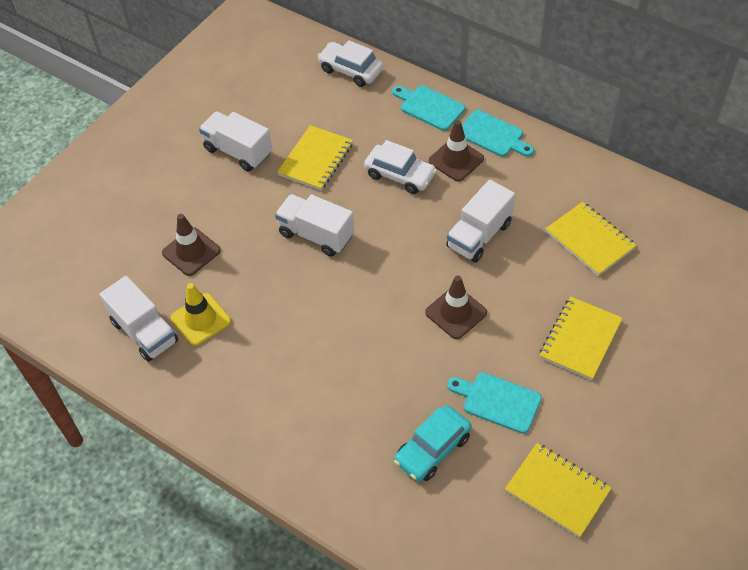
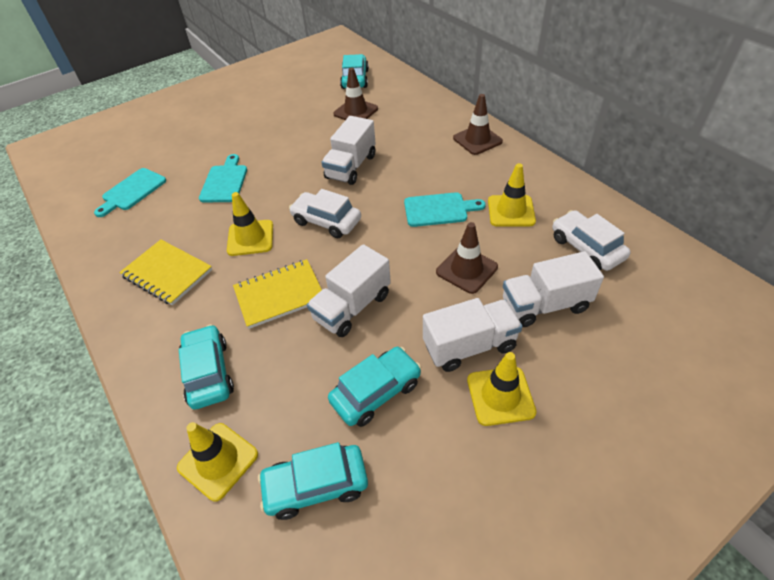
turquoise car: 1 -> 4
yellow notebook: 4 -> 2
yellow traffic cone: 1 -> 4

